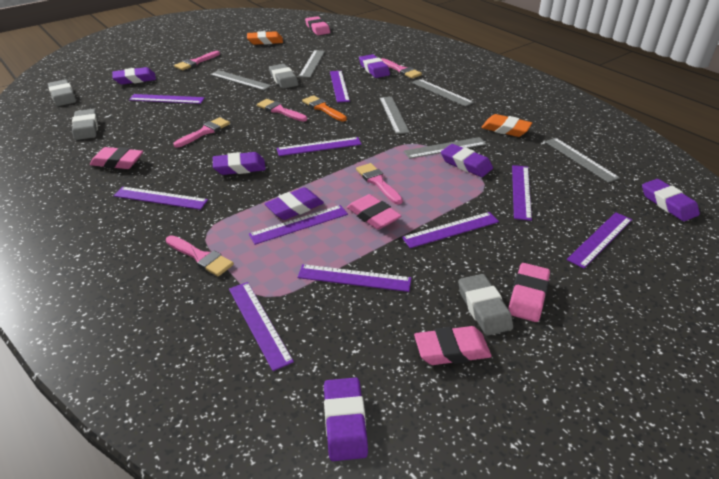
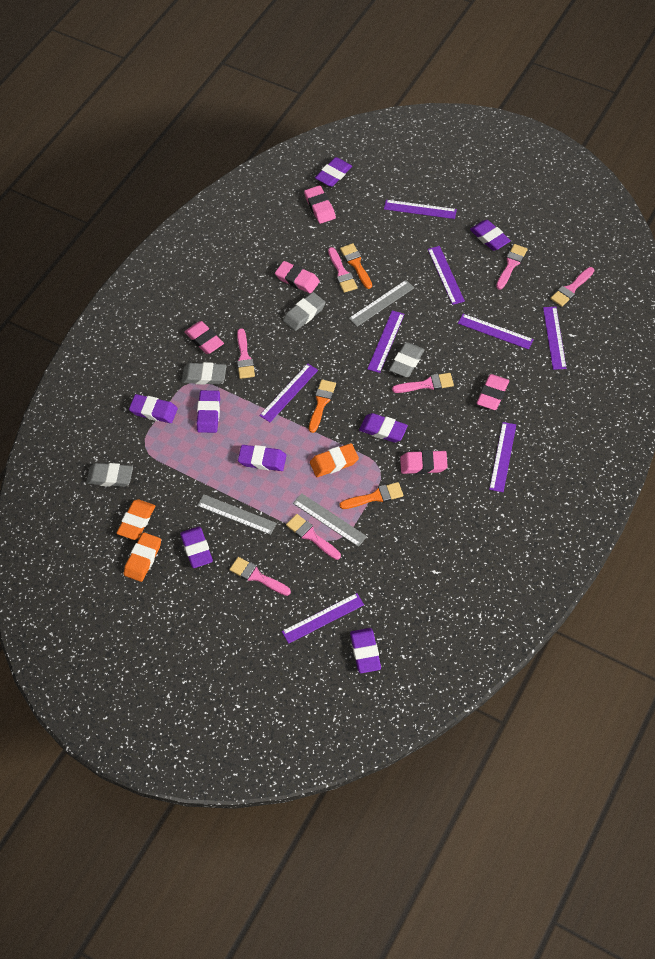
grey ruler: 6 -> 3
orange brush: 1 -> 3
orange eraser: 2 -> 3
pink brush: 6 -> 7
purple eraser: 7 -> 8
purple ruler: 10 -> 8

